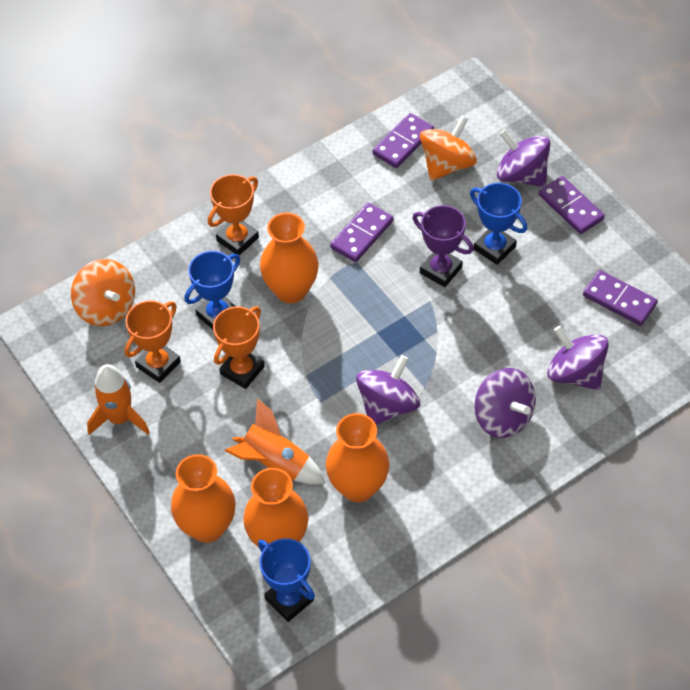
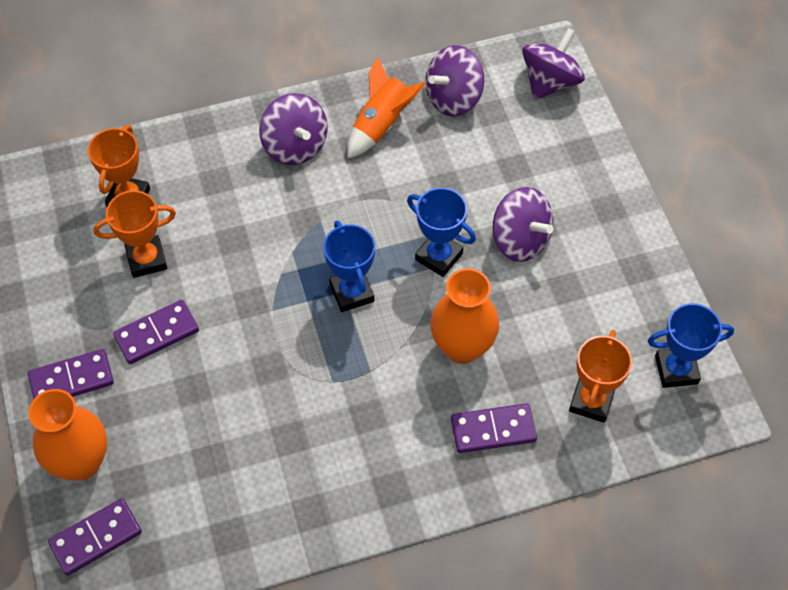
orange rocket: 2 -> 1
orange spinning top: 2 -> 0
orange vase: 4 -> 2
purple trophy: 1 -> 0

